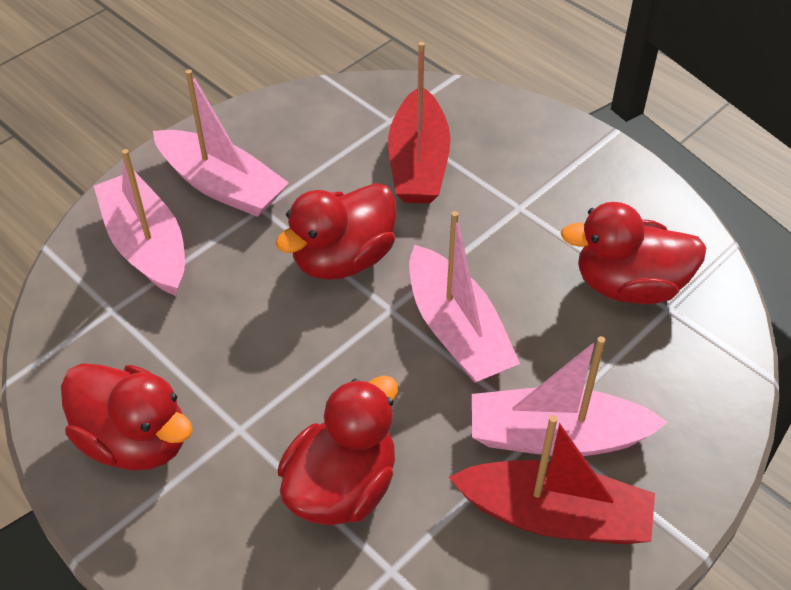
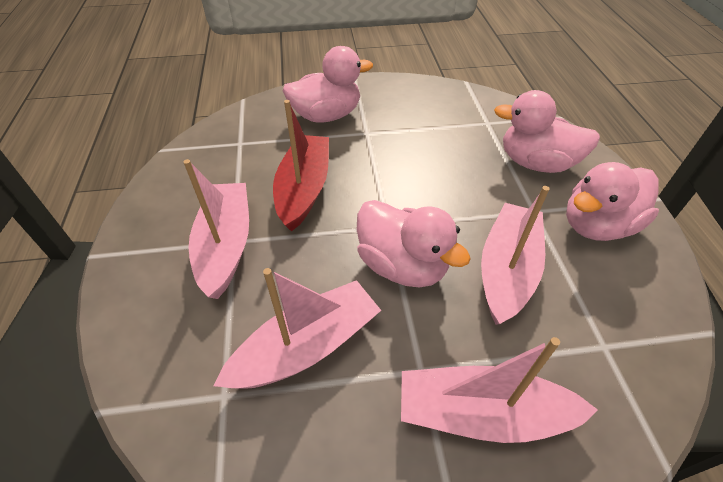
pink duck: 0 -> 4
red boat: 2 -> 1
red duck: 4 -> 0

